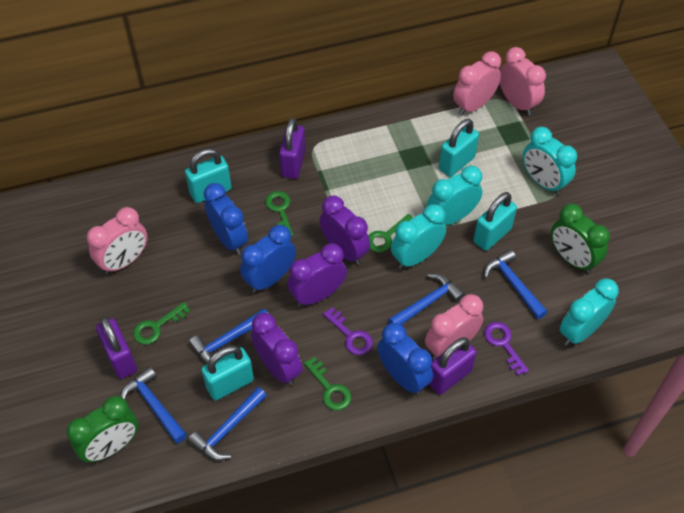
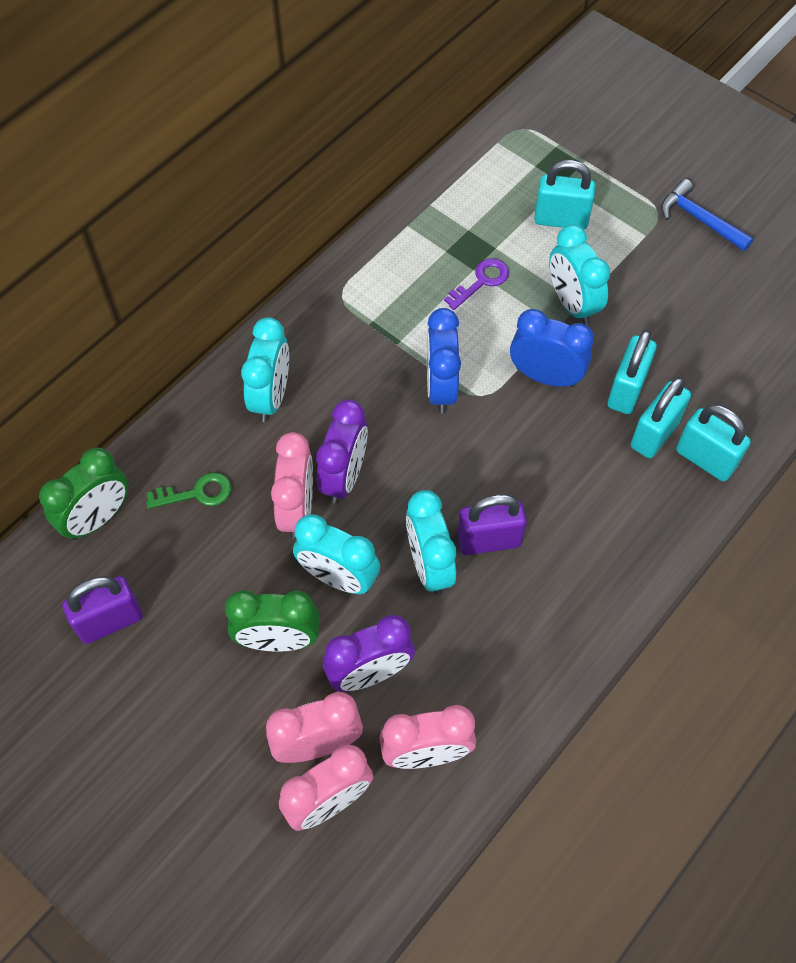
blue clock: 3 -> 2
blue hammer: 5 -> 1
green key: 4 -> 1
purple clock: 3 -> 2
purple key: 2 -> 1
purple padlock: 3 -> 2

